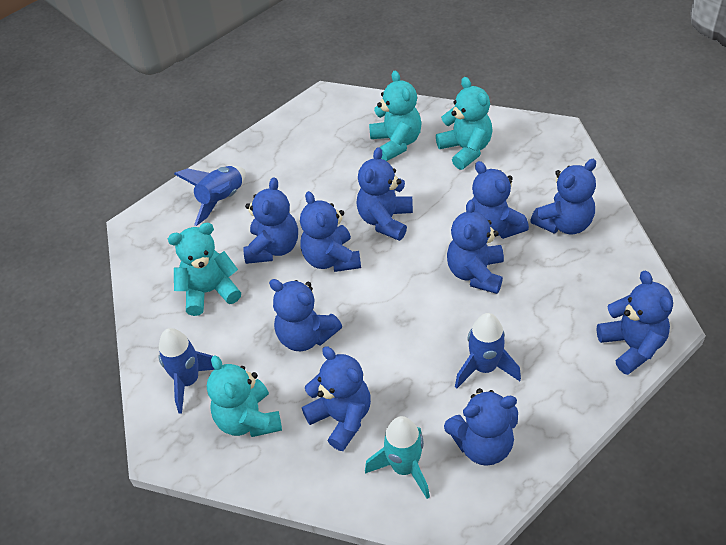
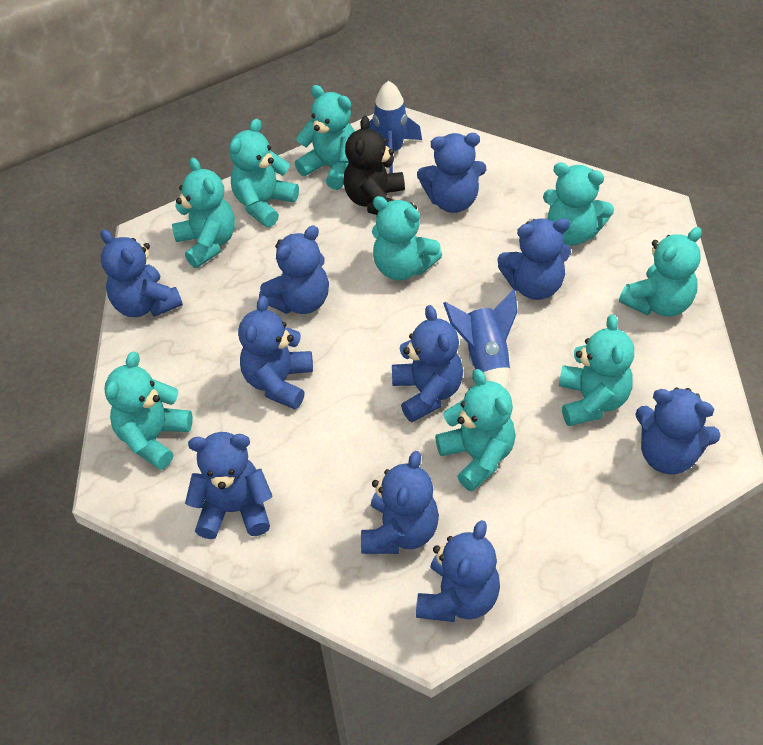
black teddy bear: 0 -> 1
blue rocket: 3 -> 2
turquoise rocket: 1 -> 0
turquoise teddy bear: 4 -> 9

